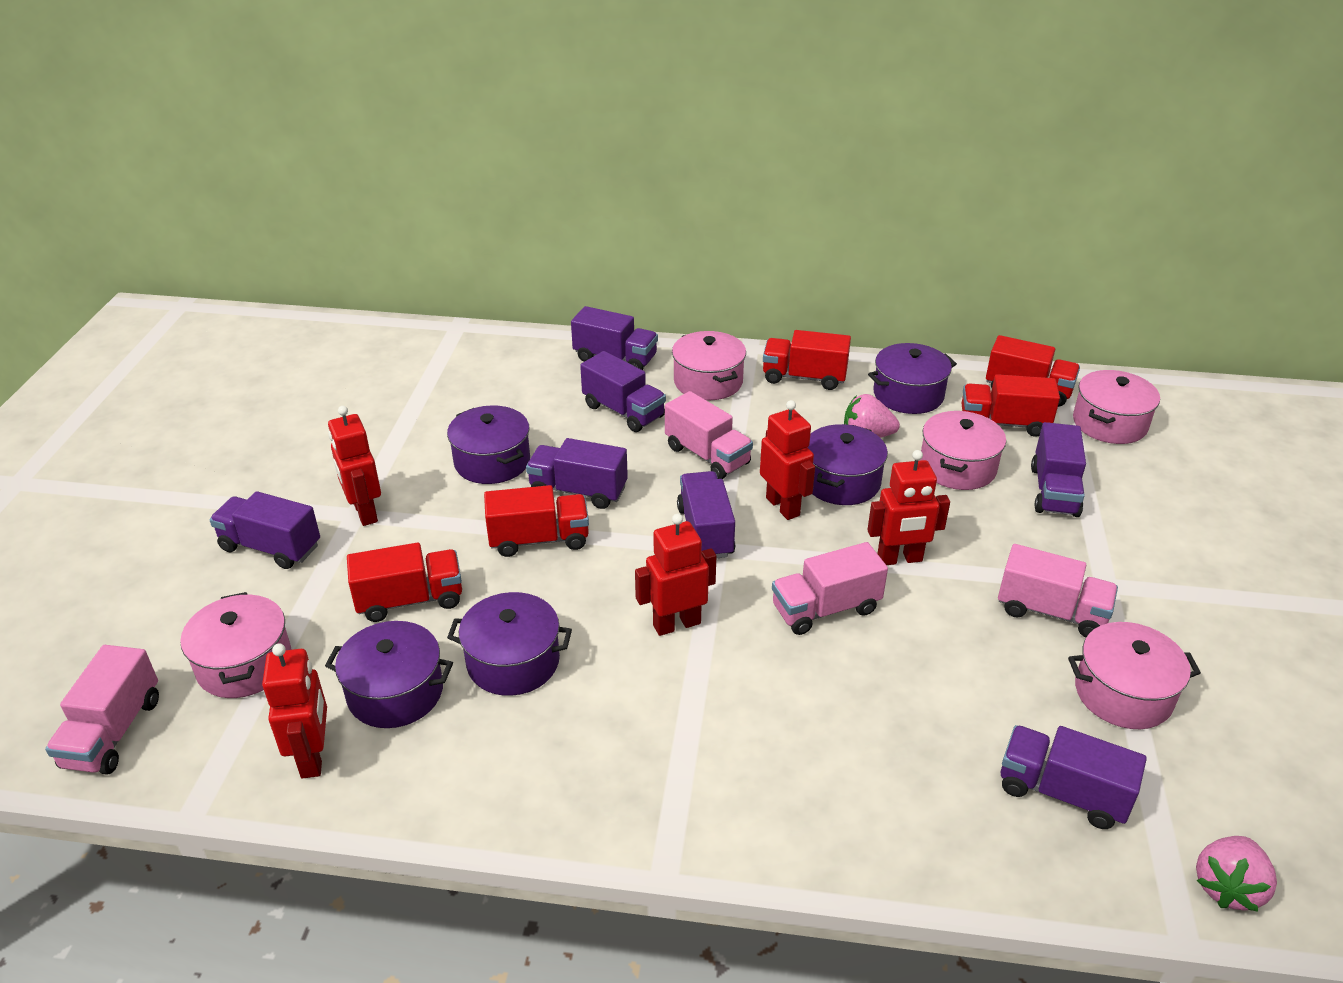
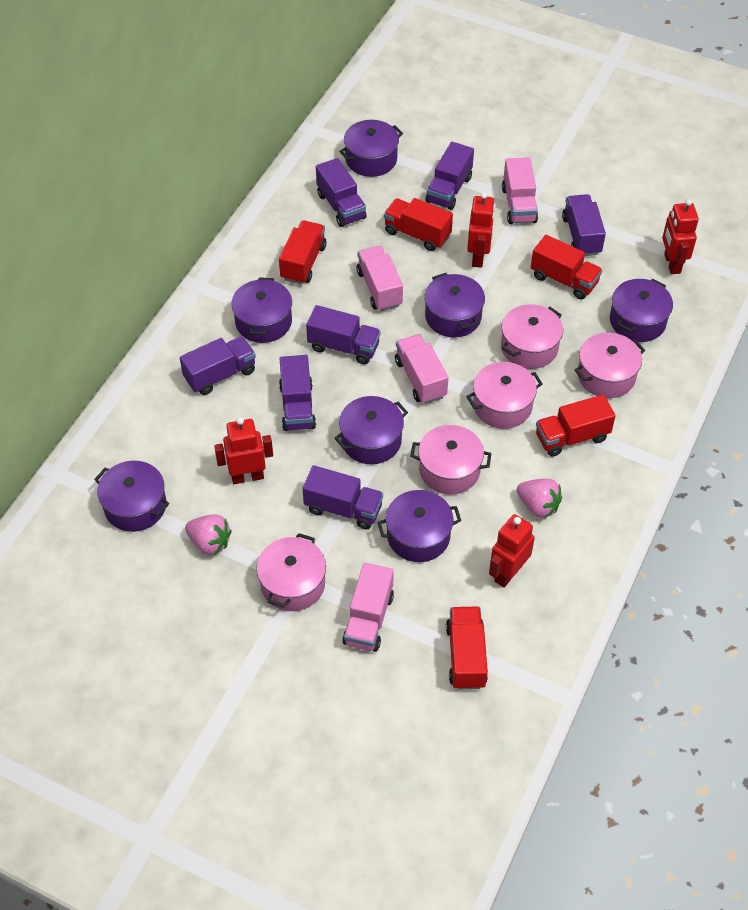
purple pot: 5 -> 7
red robot: 5 -> 4

